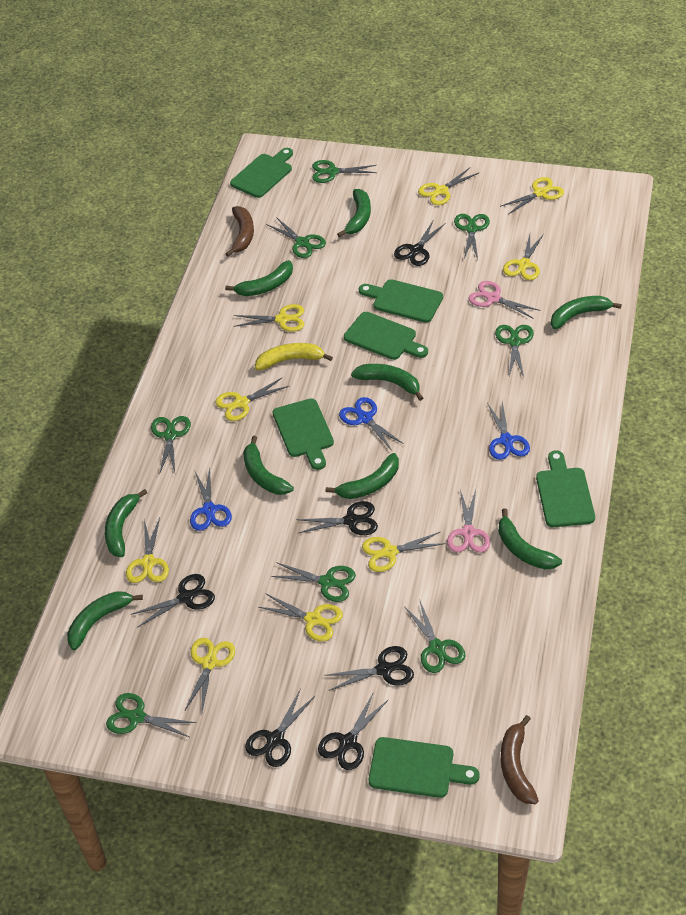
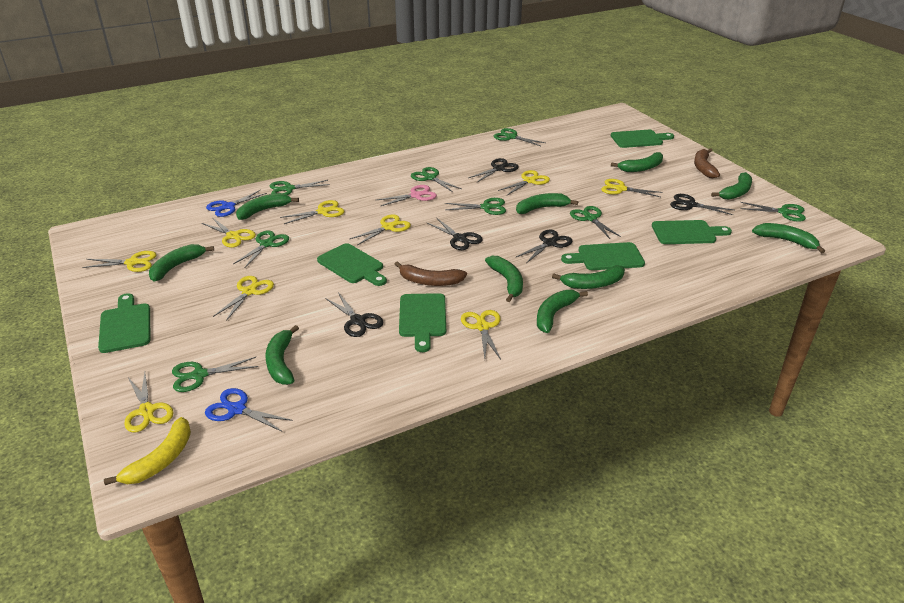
black scissors: 6 -> 5
blue scissors: 3 -> 2
green banana: 9 -> 10
pink scissors: 2 -> 1

